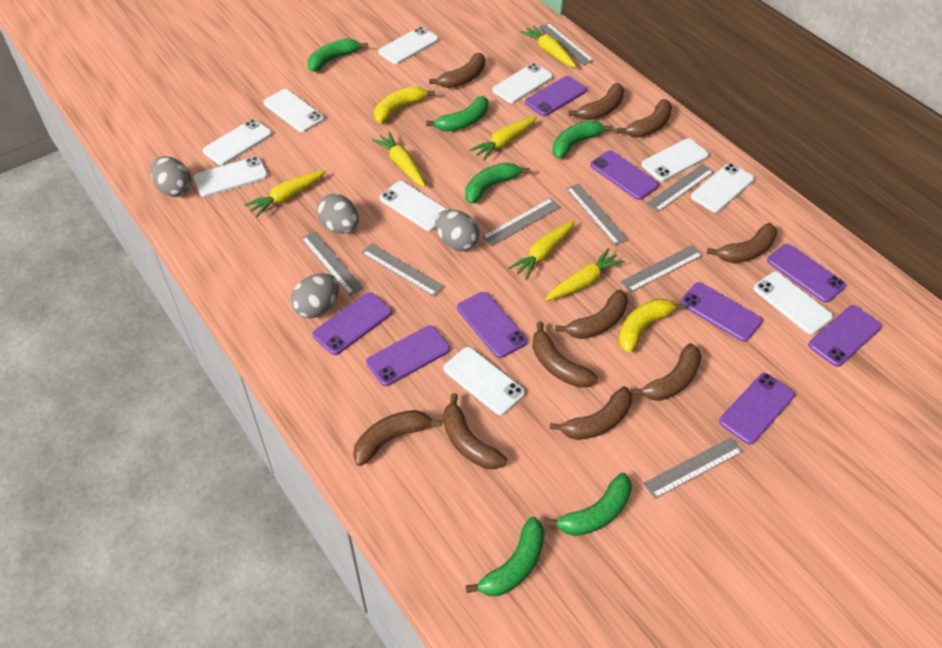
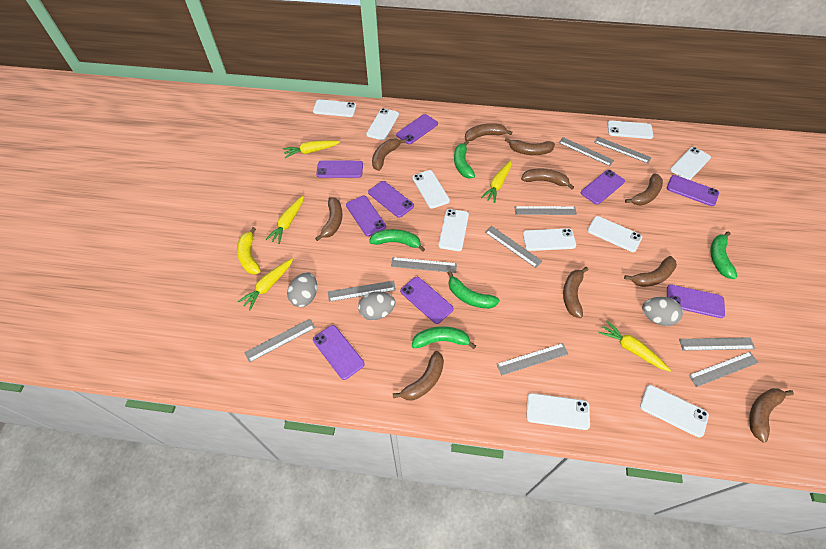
green banana: 6 -> 5
grey egg: 4 -> 3
grey ruler: 8 -> 10
yellow banana: 2 -> 1
yellow carrot: 6 -> 5

